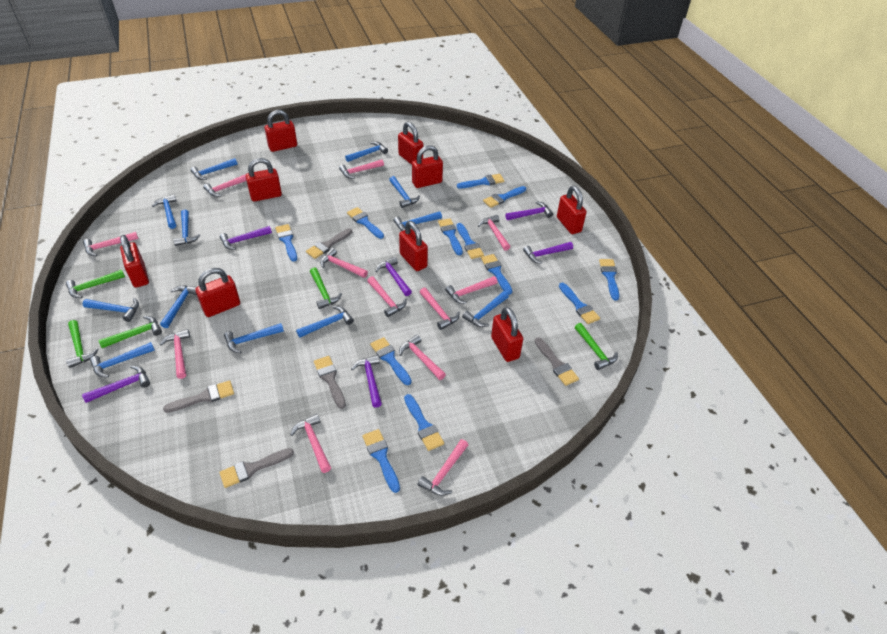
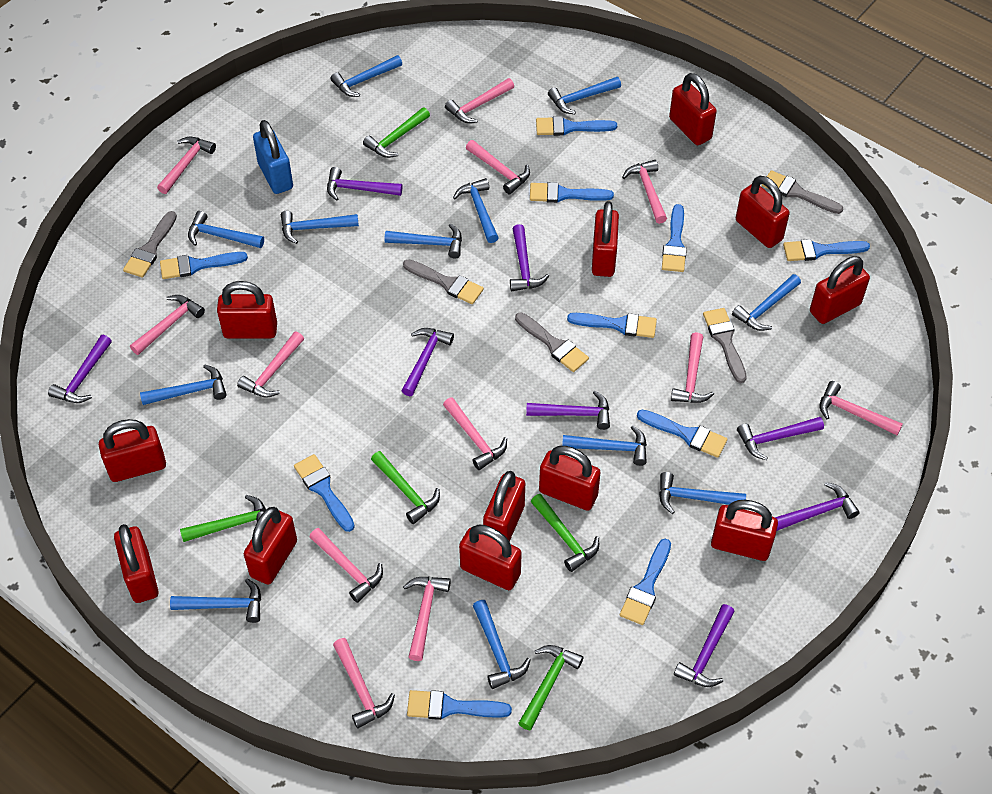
blue brush: 12 -> 10
blue padlock: 0 -> 1
purple hammer: 6 -> 8
red padlock: 9 -> 12

